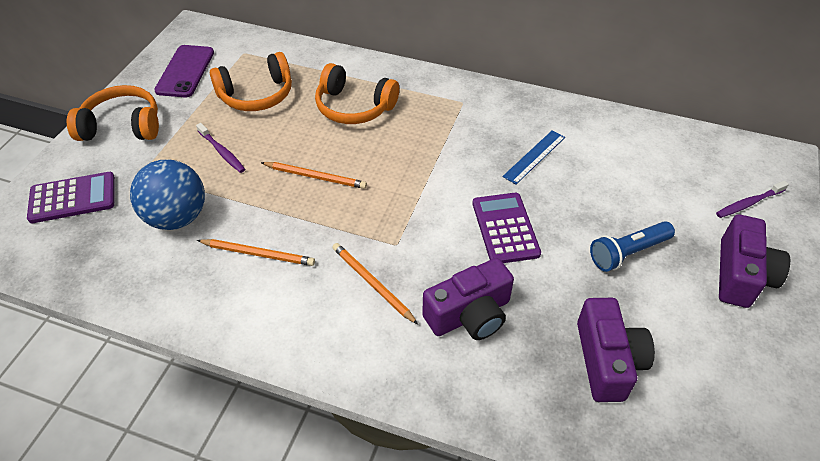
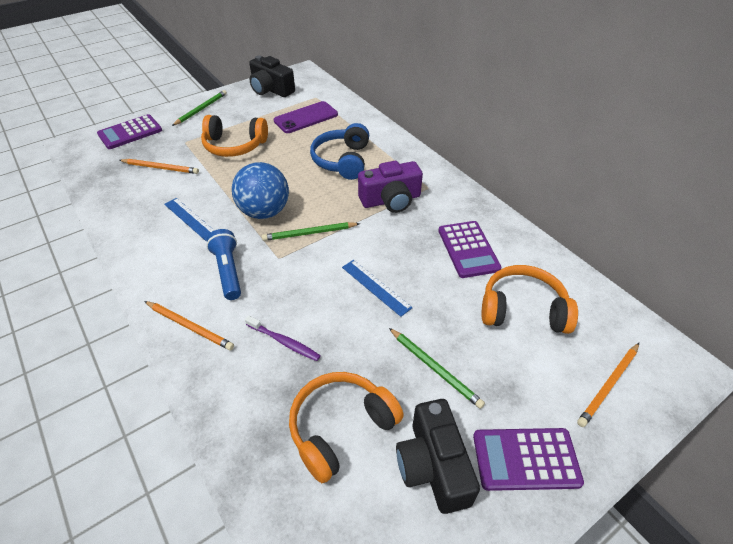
black camera: 0 -> 2
blue headphones: 0 -> 1
blue ruler: 1 -> 2
green pencil: 0 -> 3
purple calculator: 2 -> 3
purple camera: 3 -> 1
purple toothbrush: 2 -> 1

